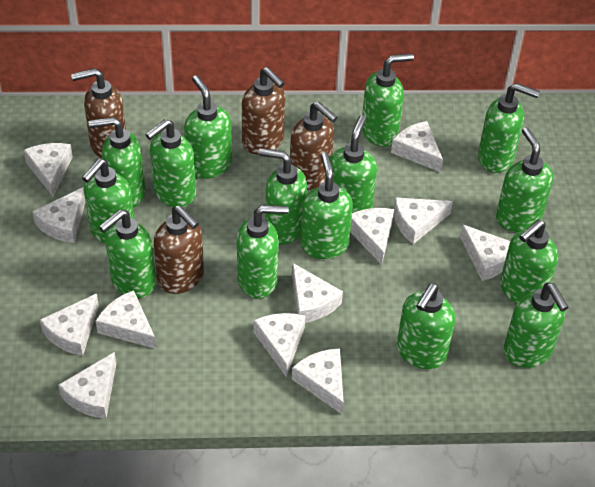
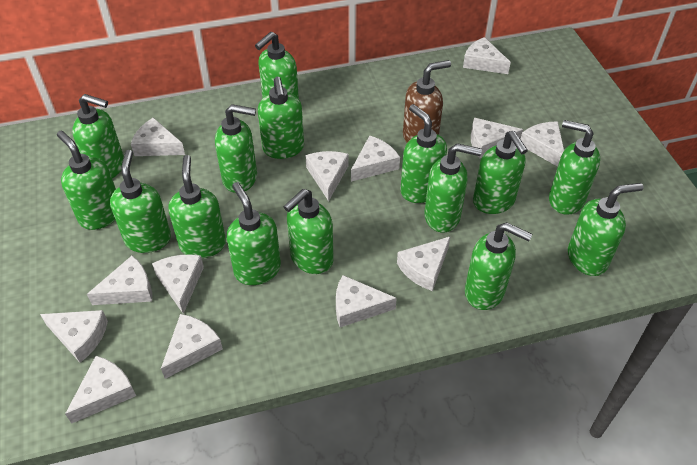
brown soap dispenser: 4 -> 1
white cheese: 12 -> 13

